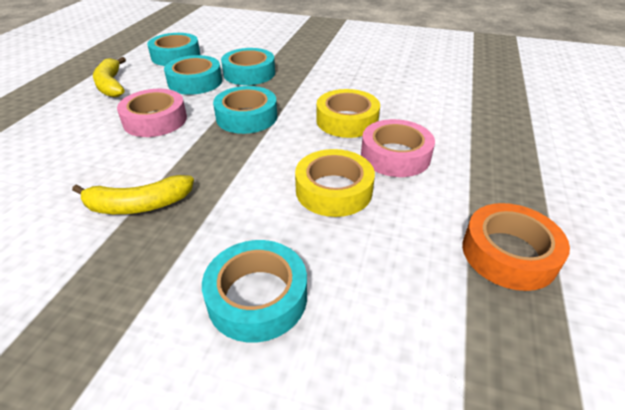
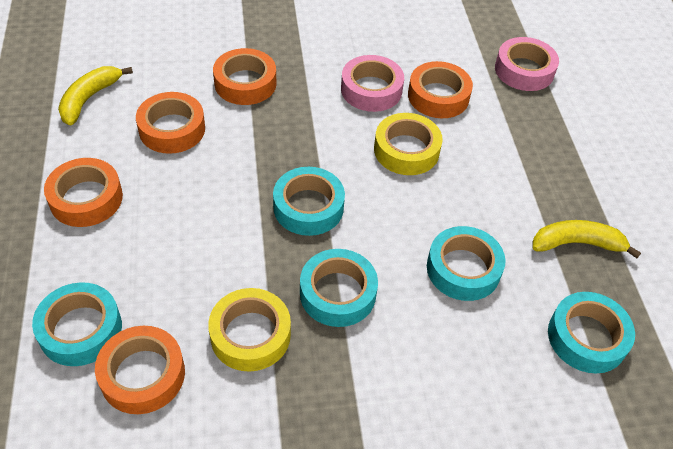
orange tape: 1 -> 5

